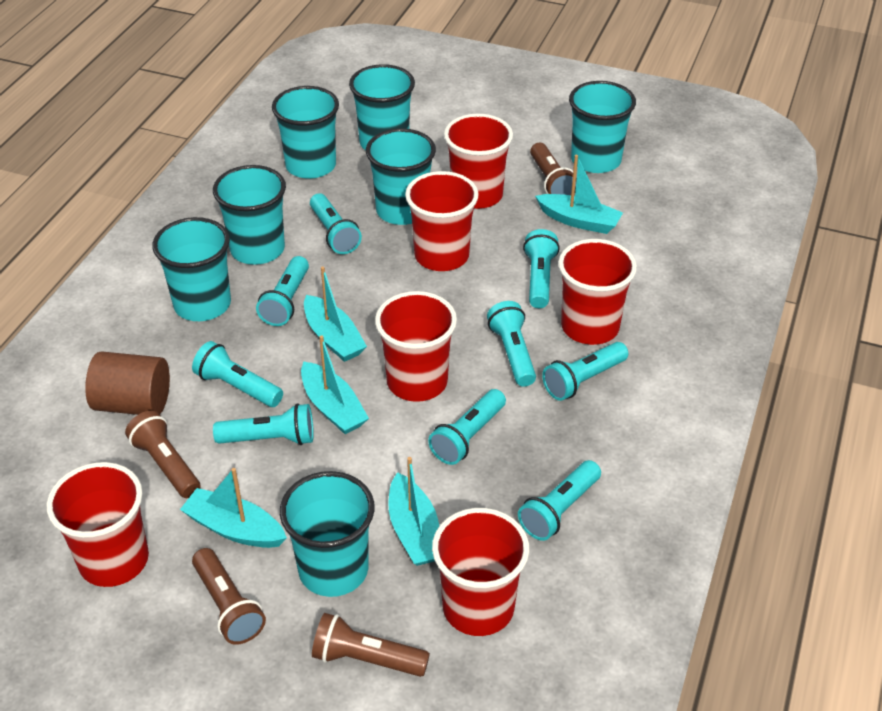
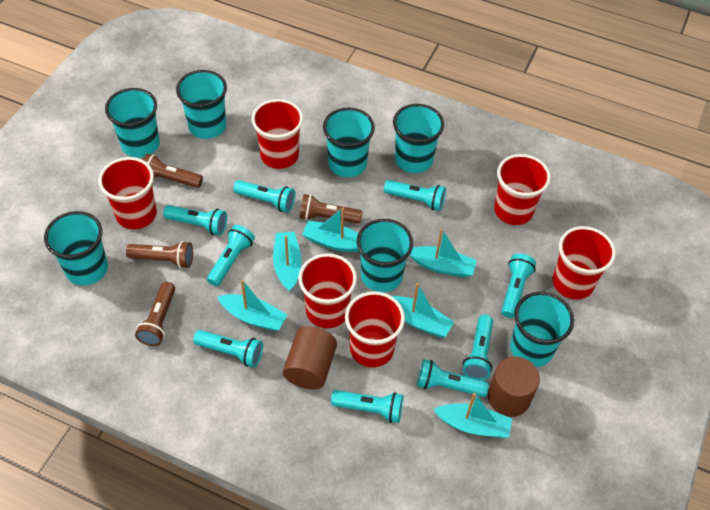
brown cylinder: 1 -> 2
turquoise boat: 5 -> 6

